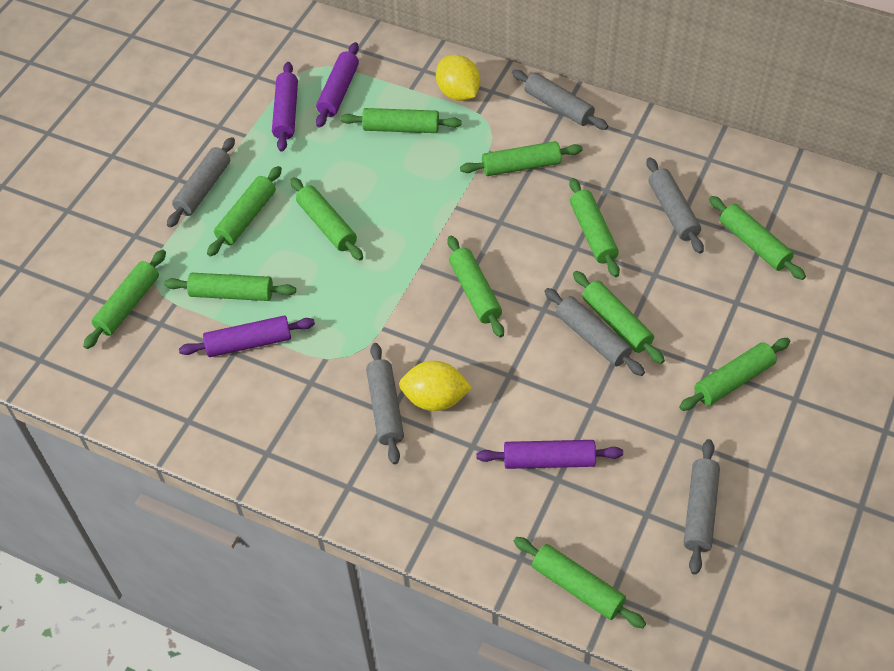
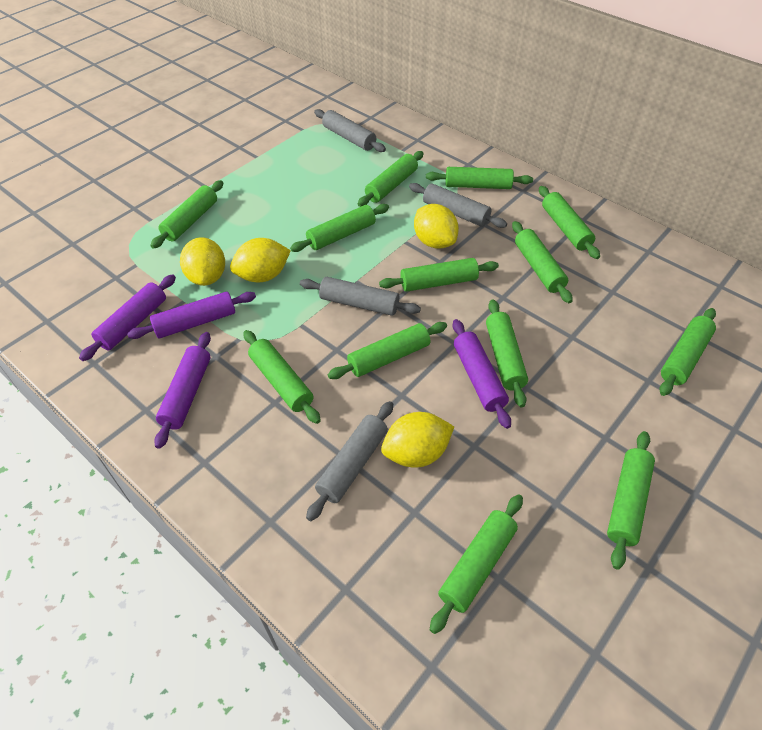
green rolling pin: 12 -> 13
grey rolling pin: 6 -> 4
yellow lemon: 2 -> 4

